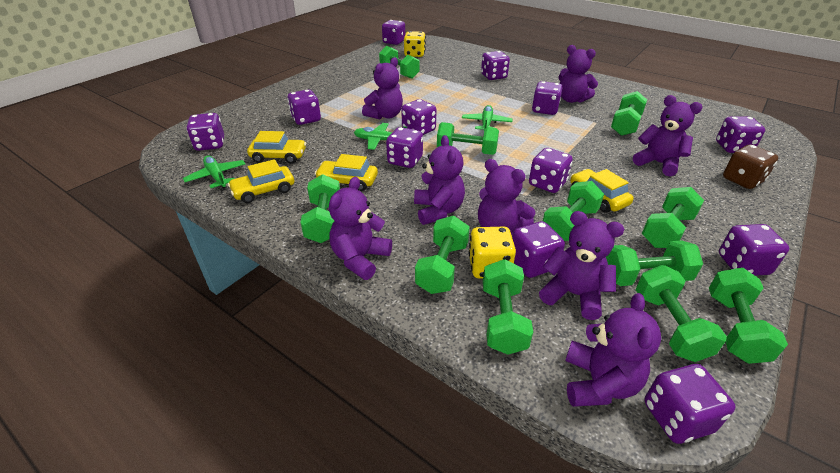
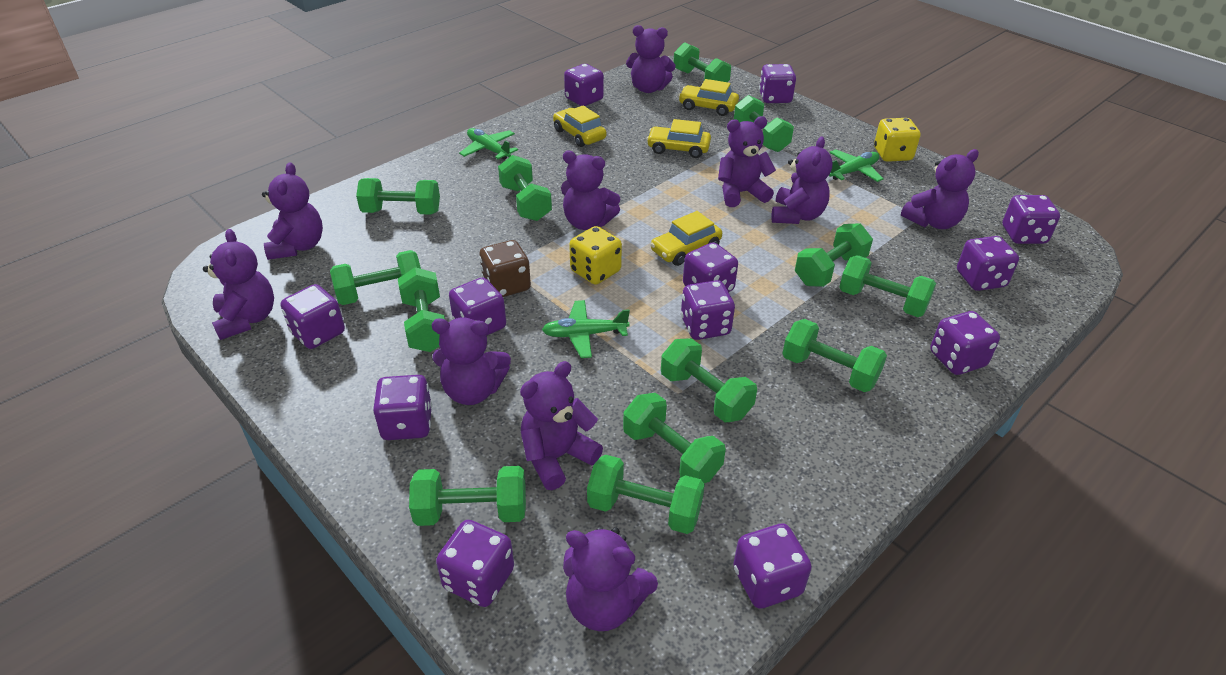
green dumbbell: 11 -> 13
purple teddy bear: 8 -> 10

